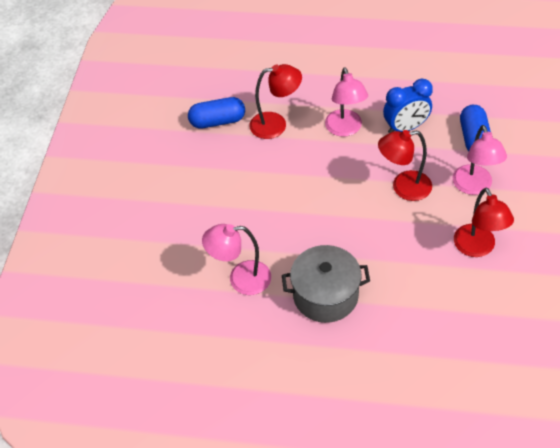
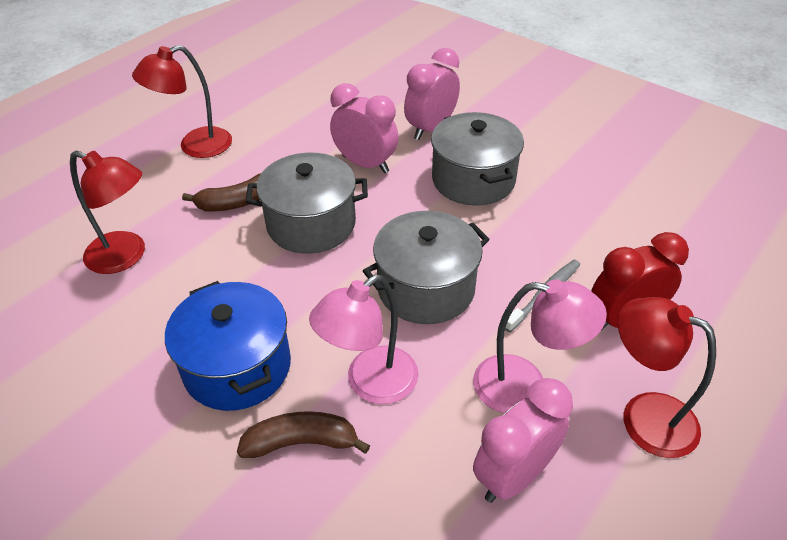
blue capsule: 2 -> 0
blue clock: 1 -> 0
blue pot: 0 -> 1
brown banana: 0 -> 2
grey pot: 1 -> 3
grey toothbrush: 0 -> 1
pink clock: 0 -> 3
pink lamp: 3 -> 2
red clock: 0 -> 1

